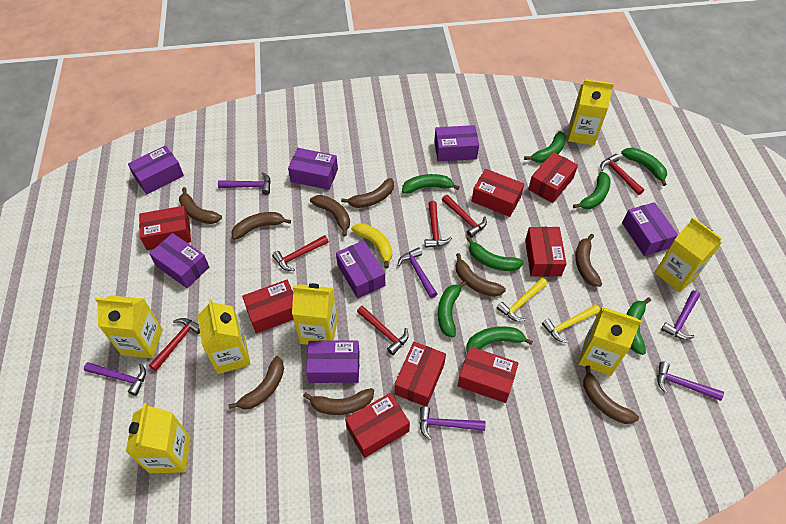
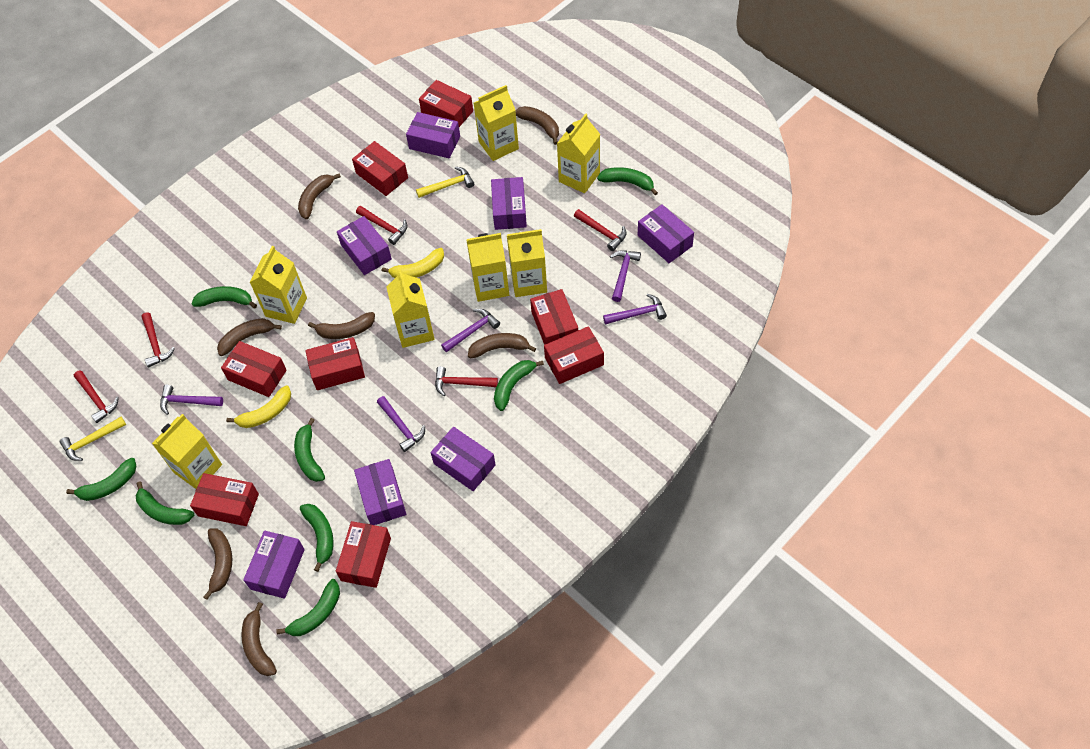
brown banana: 9 -> 7
purple hammer: 6 -> 5
red hammer: 6 -> 5
yellow banana: 1 -> 2

